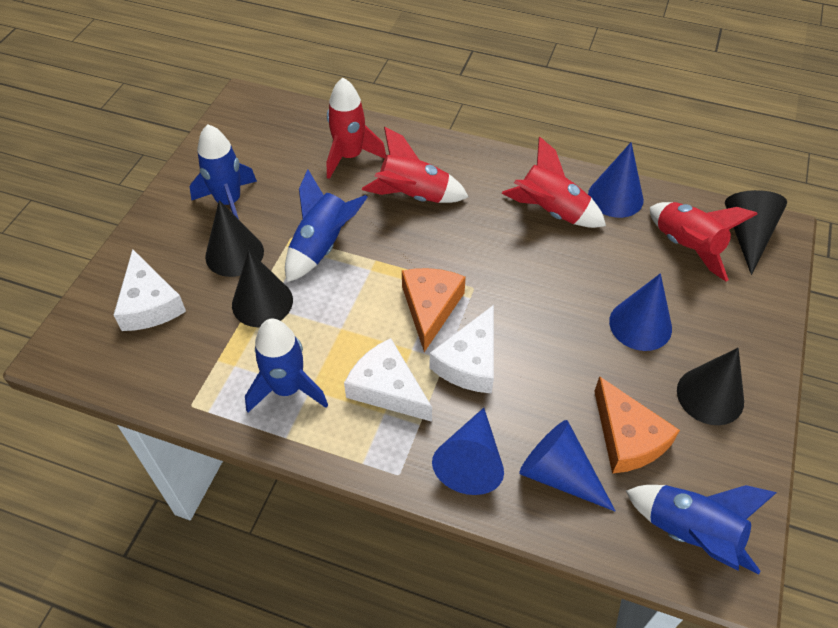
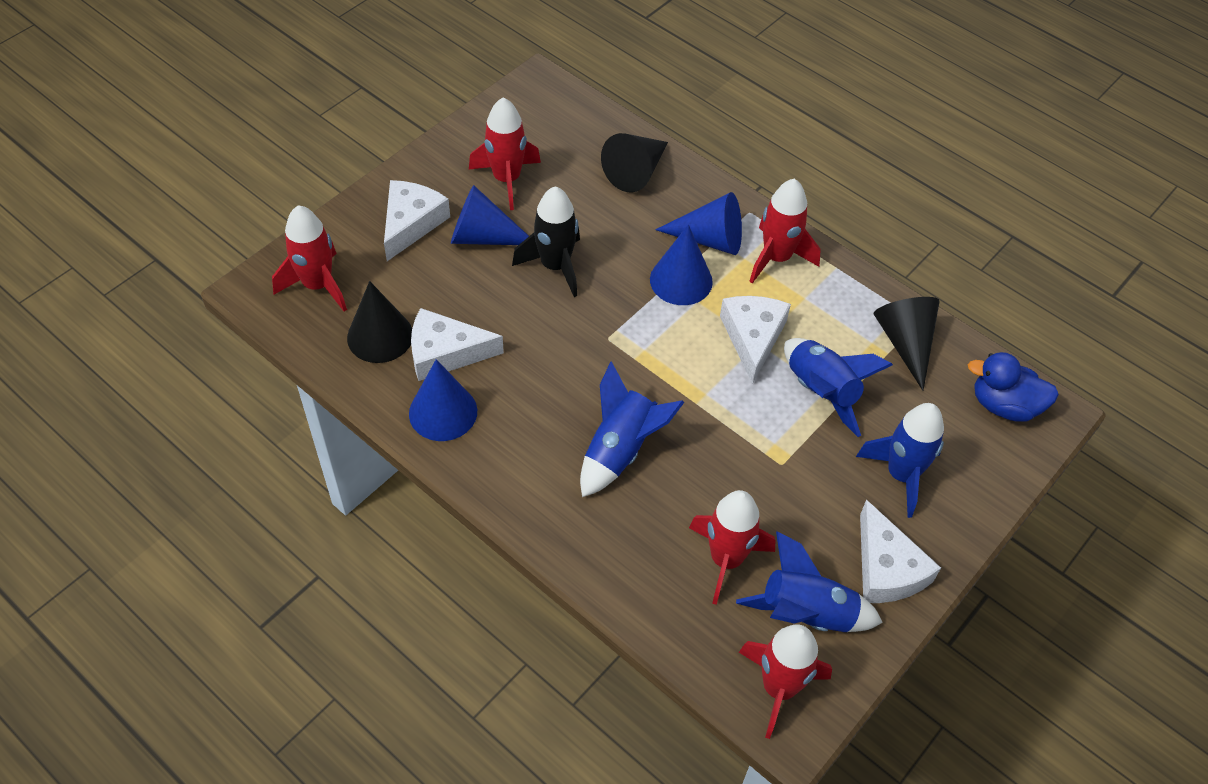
black cone: 4 -> 3
black rocket: 0 -> 1
blue duck: 0 -> 1
orange cheese: 2 -> 0
red rocket: 4 -> 5
white cheese: 3 -> 4

